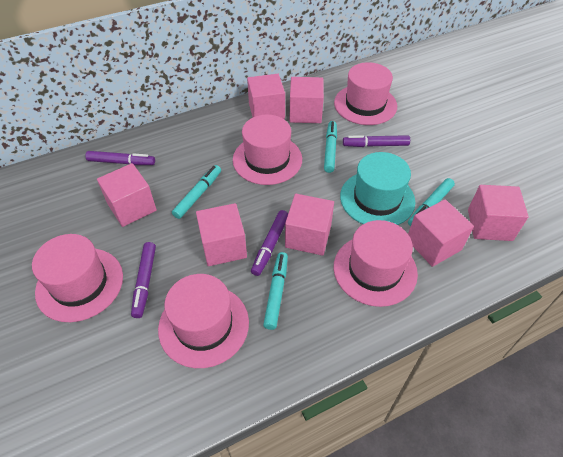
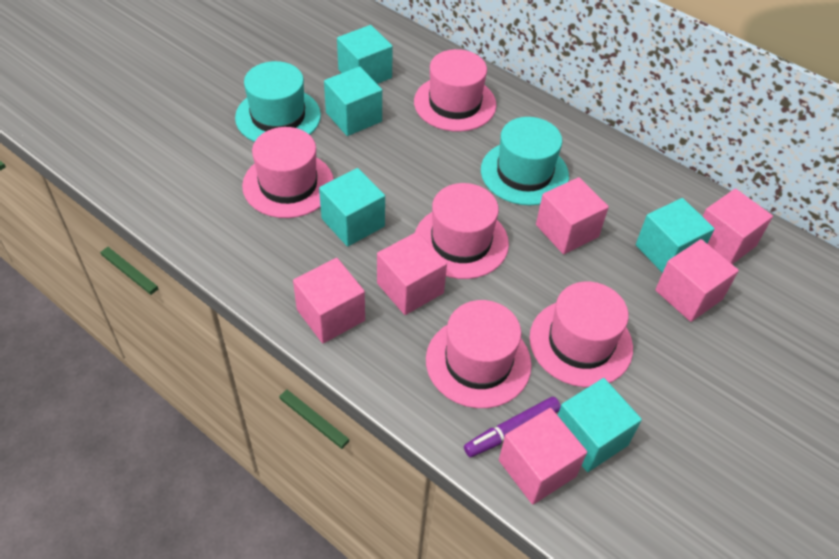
pink cube: 7 -> 6
purple marker: 4 -> 1
turquoise cube: 0 -> 5
turquoise hat: 1 -> 2
turquoise marker: 4 -> 0

